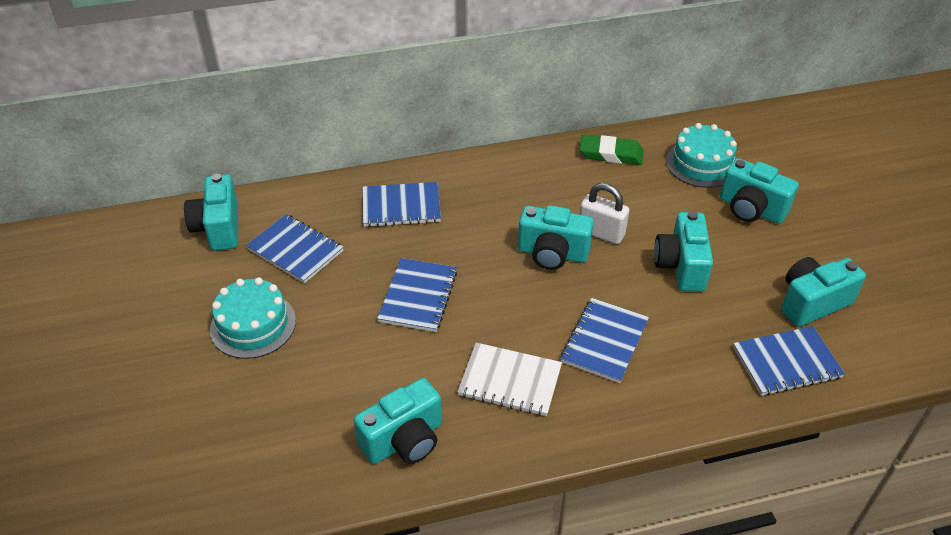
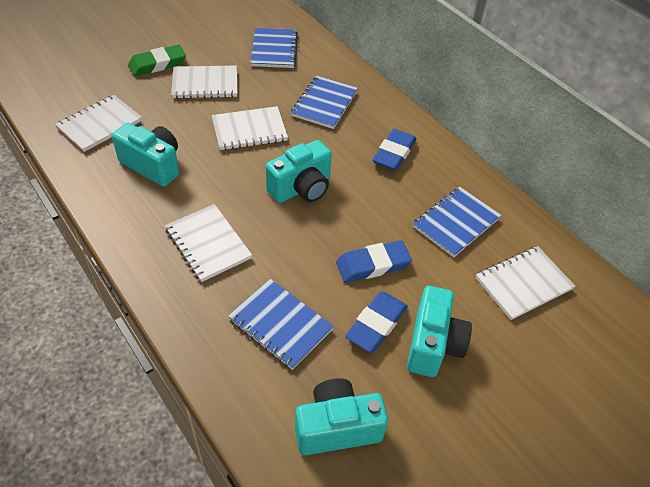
blue eraser: 0 -> 3
blue notebook: 5 -> 4
turquoise cake: 2 -> 0
turquoise camera: 6 -> 4
white notebook: 1 -> 5
white padlock: 1 -> 0

